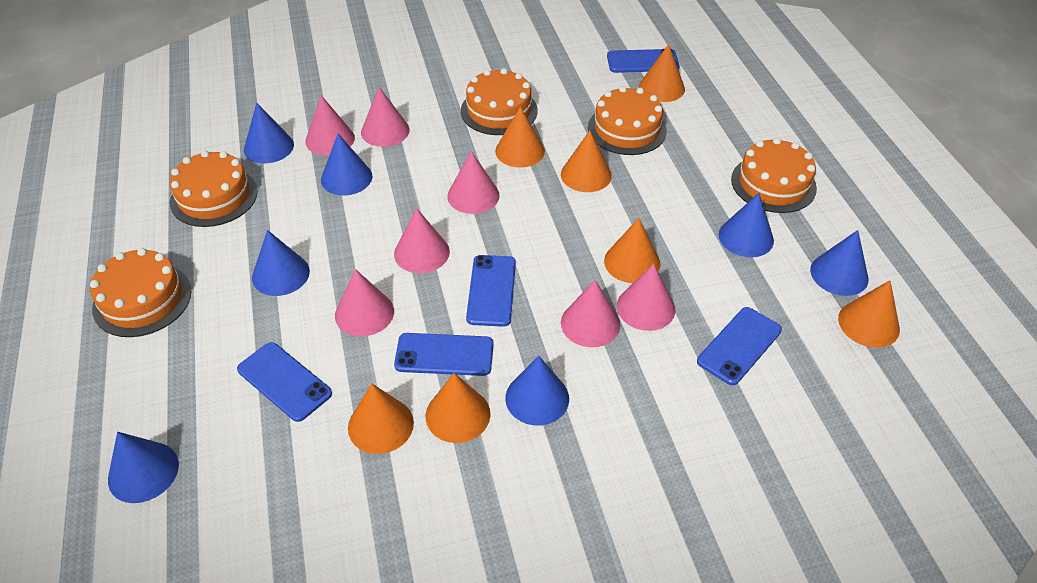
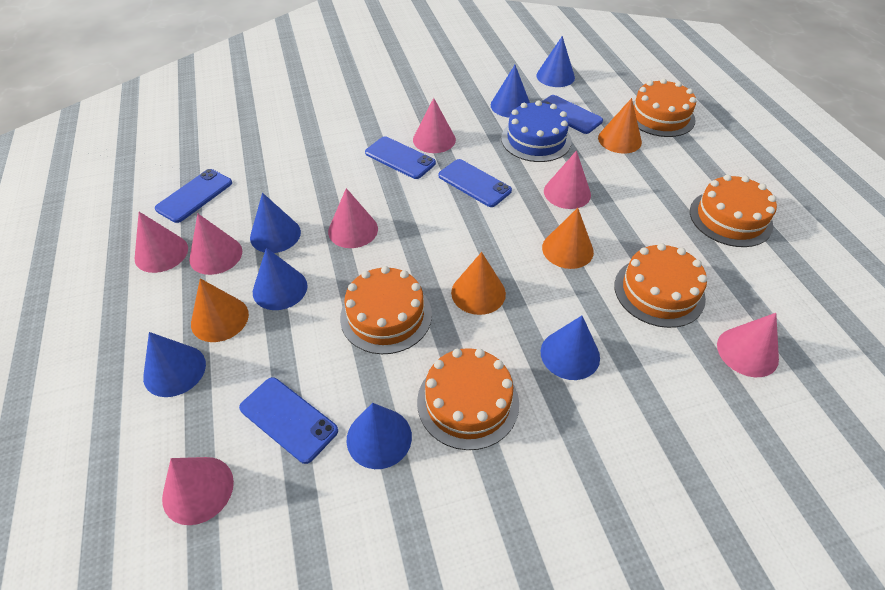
blue cake: 0 -> 1
orange cone: 7 -> 4

